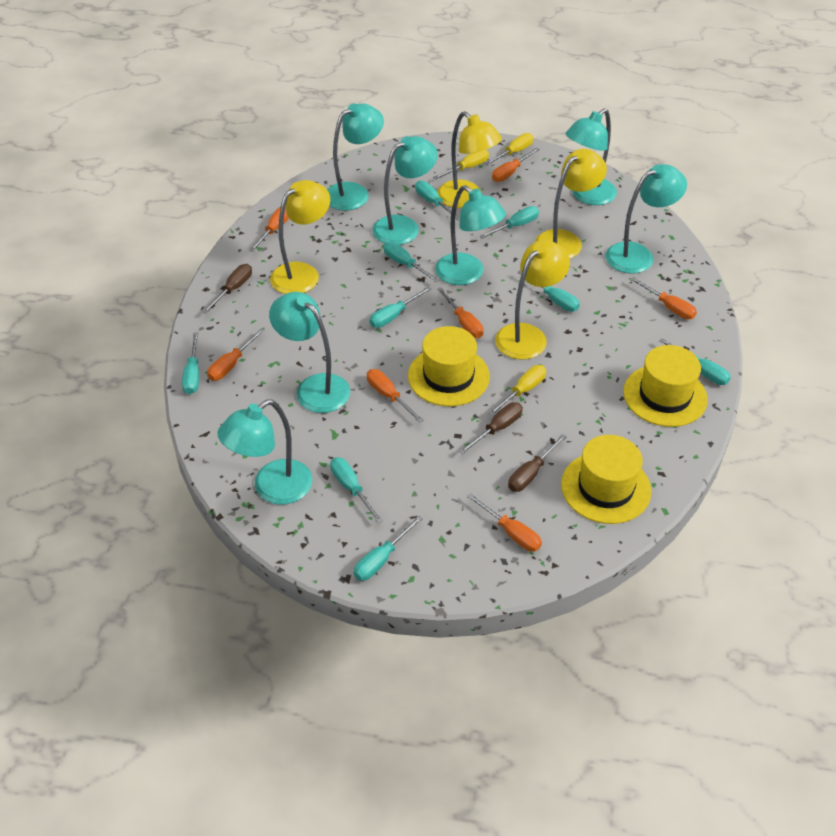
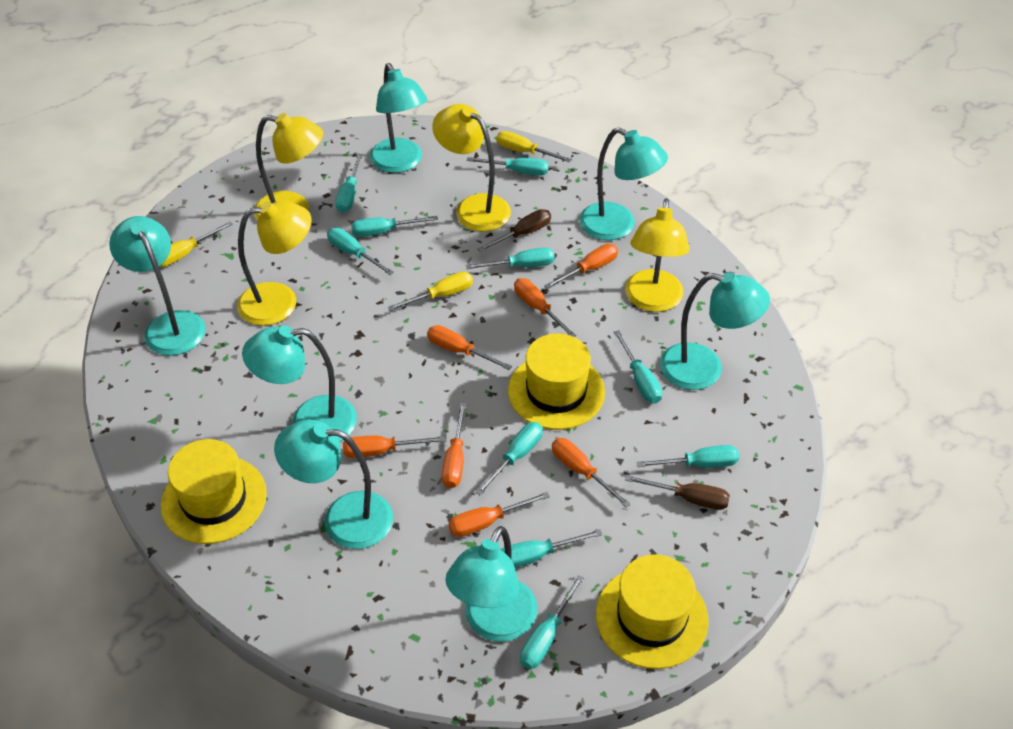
brown screwdriver: 3 -> 2
turquoise screwdriver: 9 -> 10

